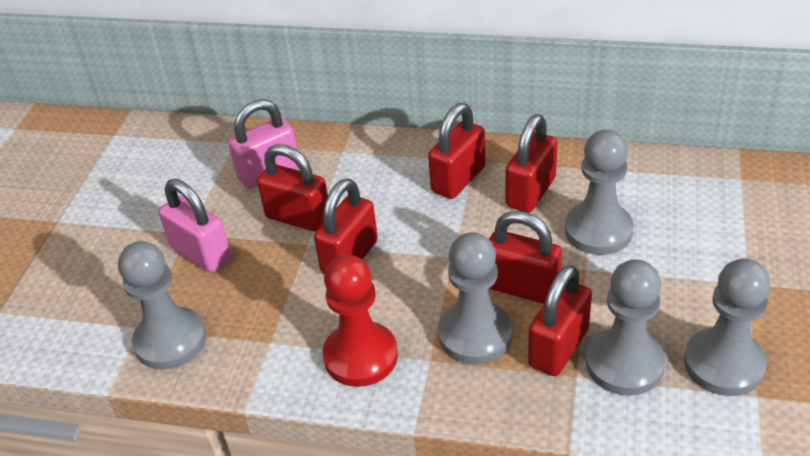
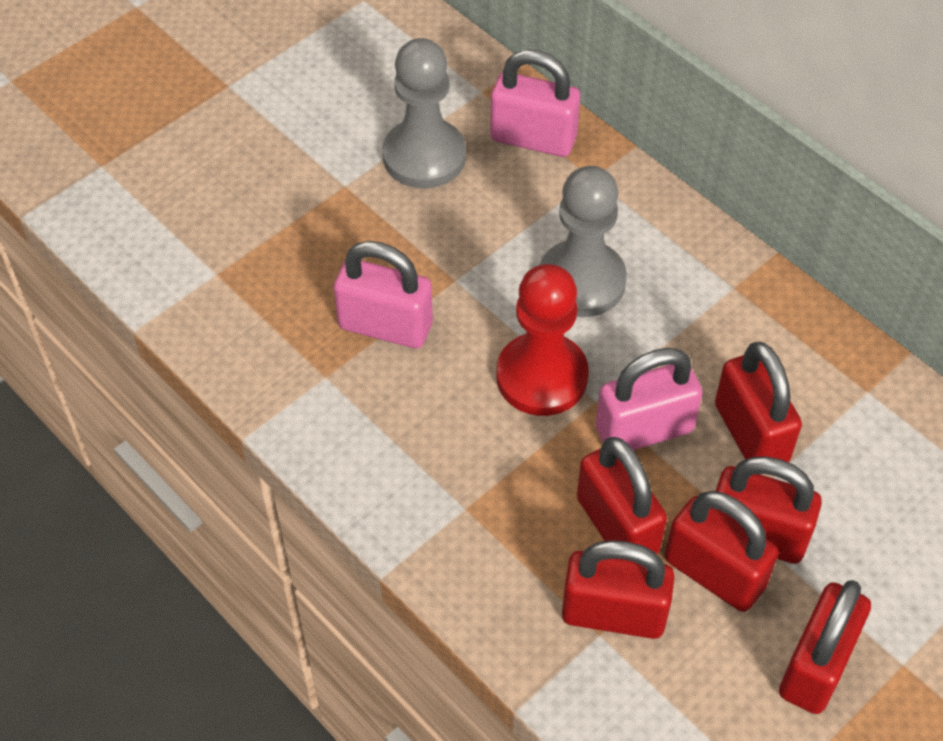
grey pawn: 5 -> 2
pink padlock: 2 -> 3

